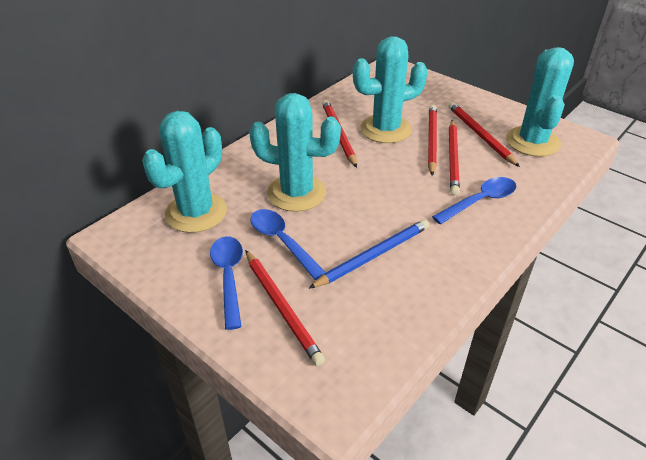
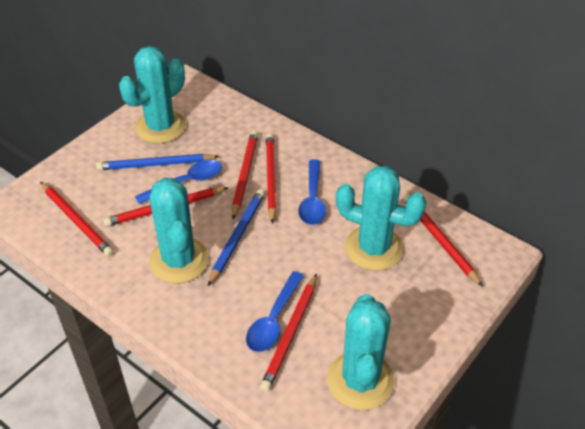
blue pencil: 1 -> 2
red pencil: 5 -> 6

